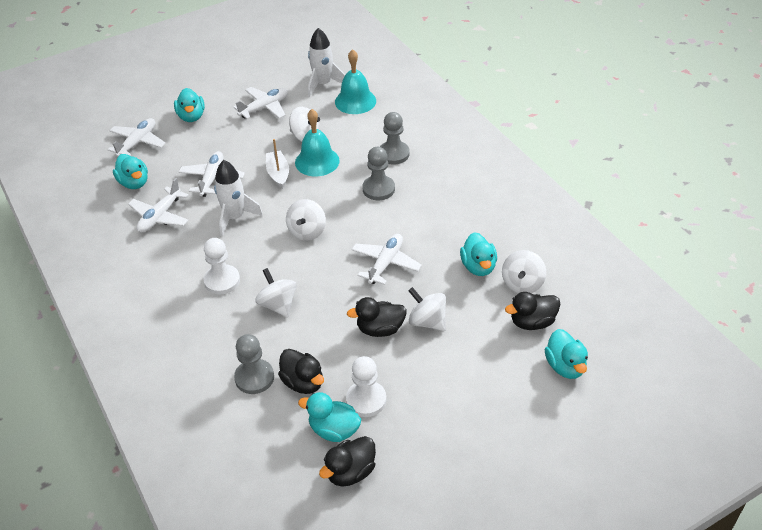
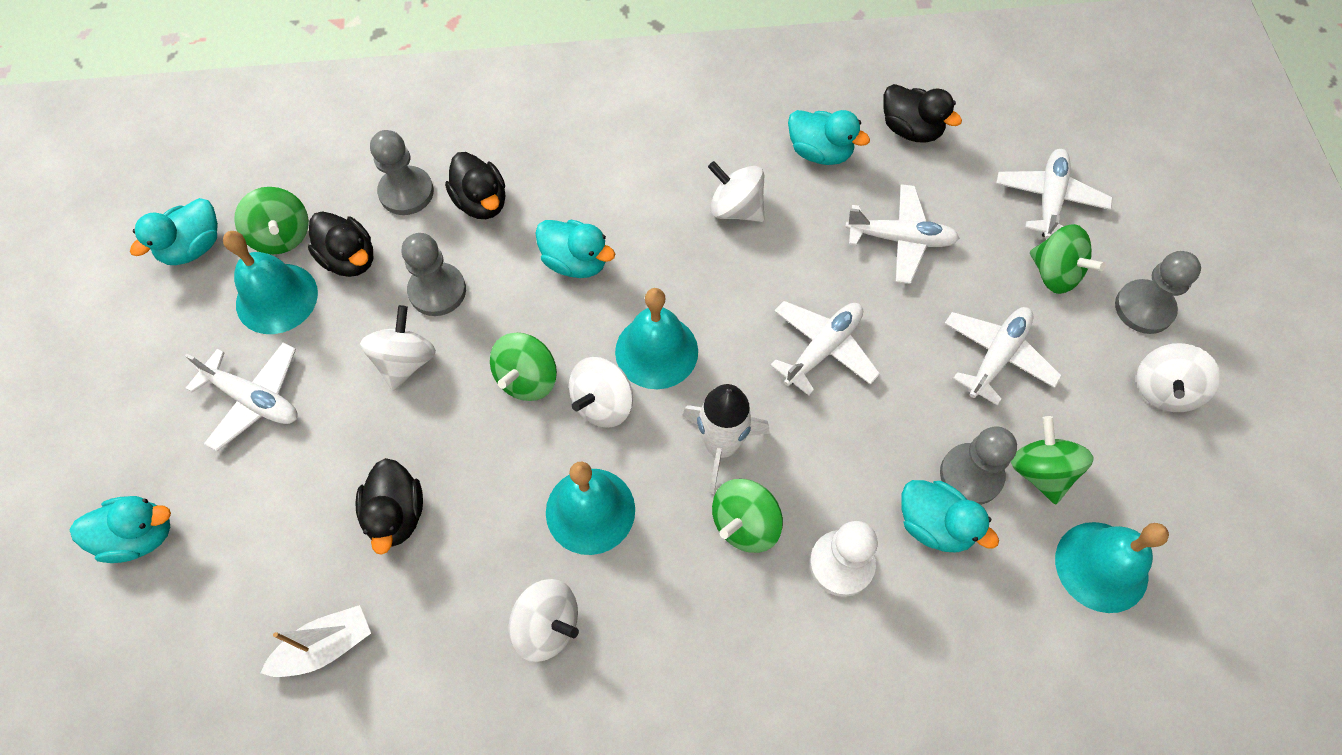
green spinning top: 0 -> 5
grey pawn: 3 -> 4
turquoise bell: 2 -> 4
white pawn: 2 -> 1
white rocket: 2 -> 1

